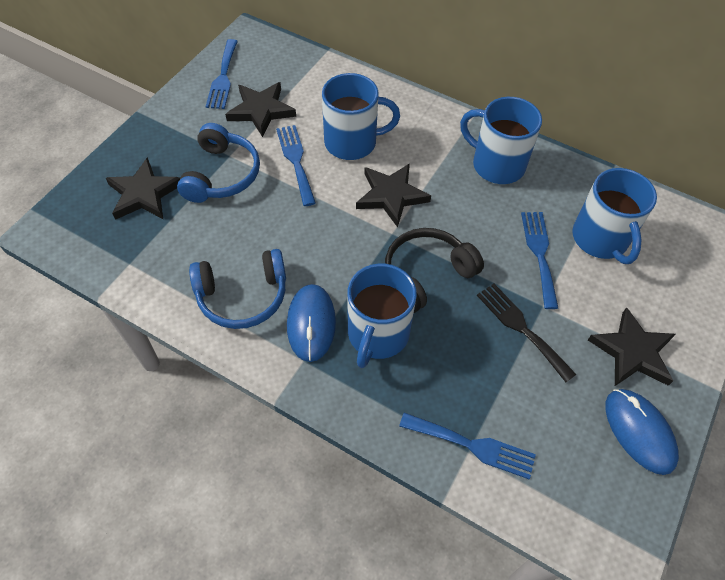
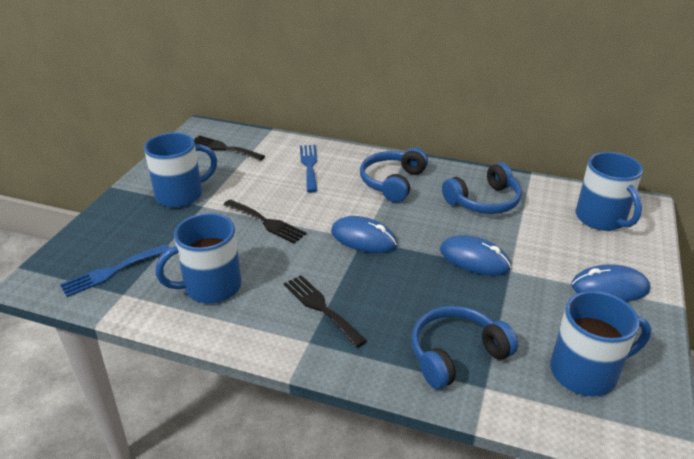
black fork: 1 -> 3
black headphones: 1 -> 0
black star: 4 -> 0
blue fork: 4 -> 2
blue headphones: 2 -> 3
blue mouse: 2 -> 3

